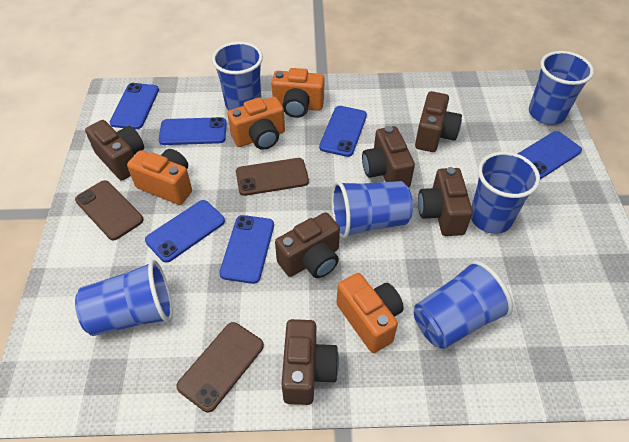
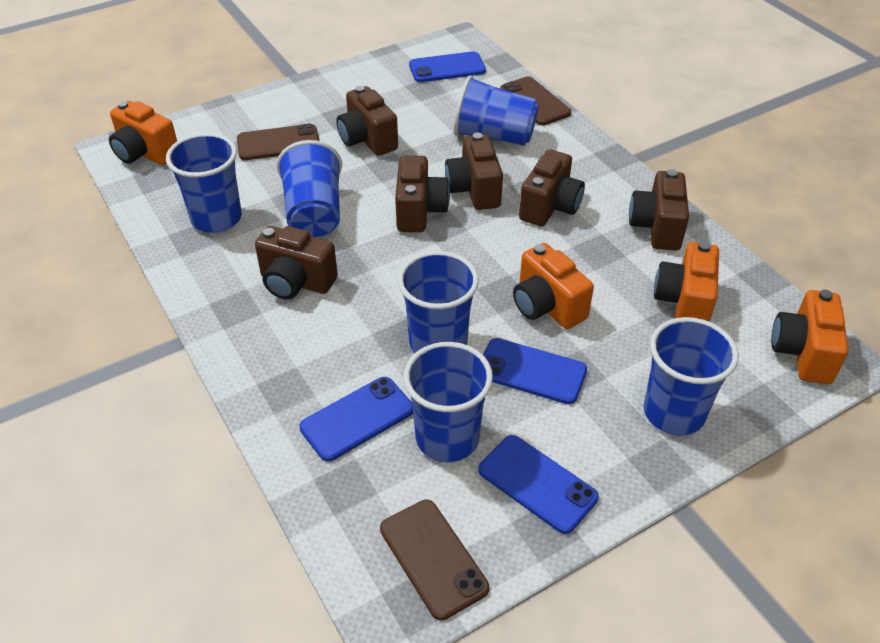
blue phone: 6 -> 4

